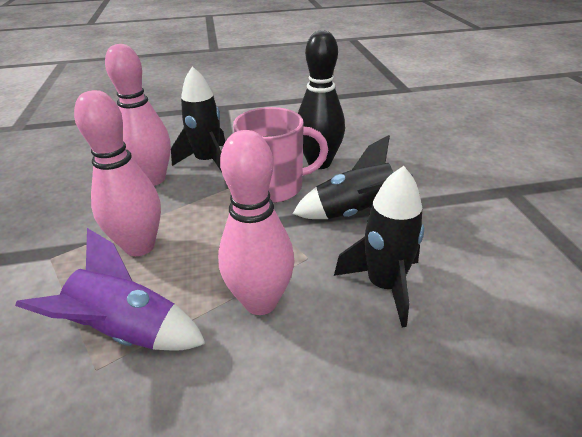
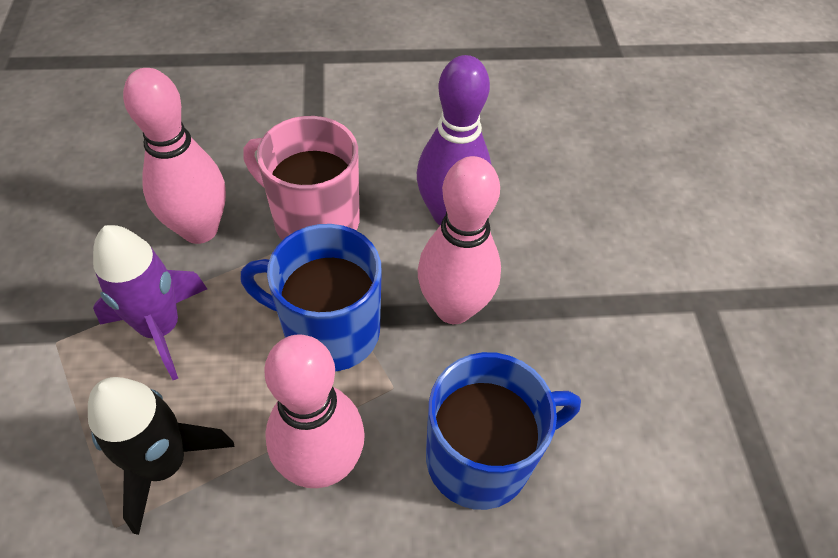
black bowling pin: 1 -> 0
black rocket: 3 -> 1
blue mug: 0 -> 2
purple bowling pin: 0 -> 1

